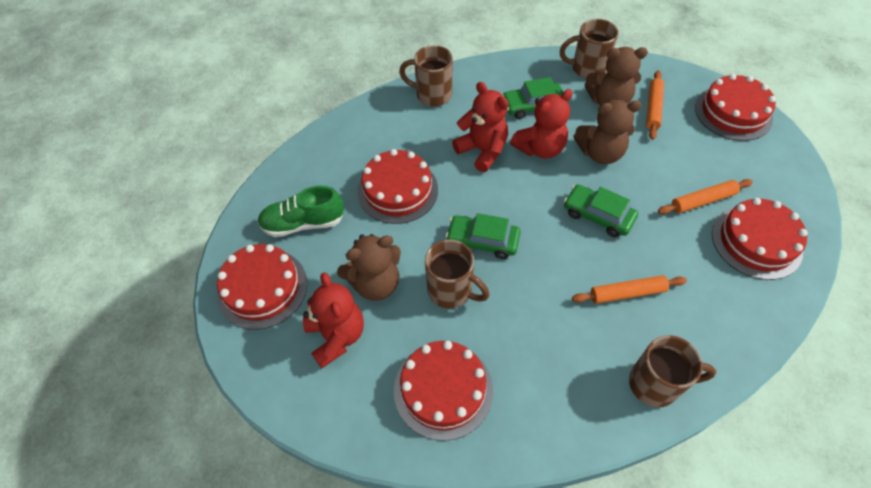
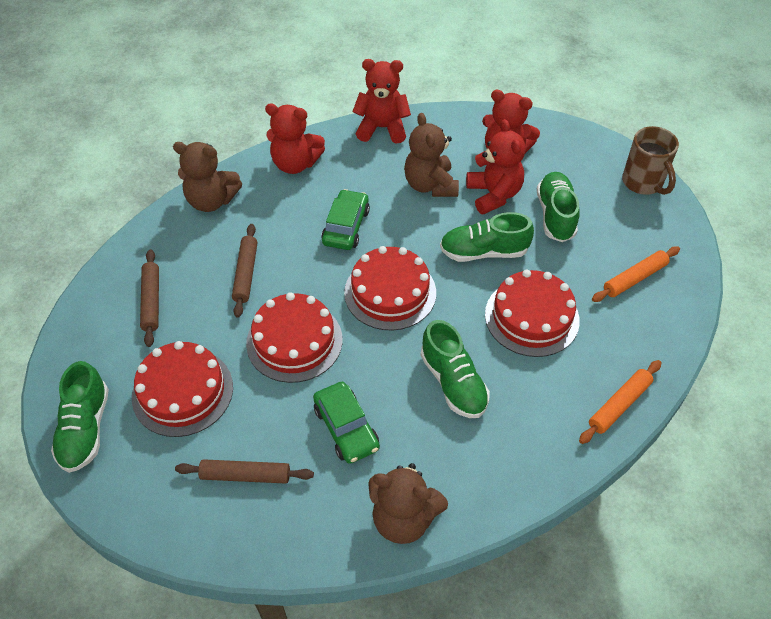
brown mug: 4 -> 1
brown rolling pin: 0 -> 3
green car: 3 -> 2
green shoe: 1 -> 4
orange rolling pin: 3 -> 2
red cake: 5 -> 4
red teddy bear: 3 -> 4

